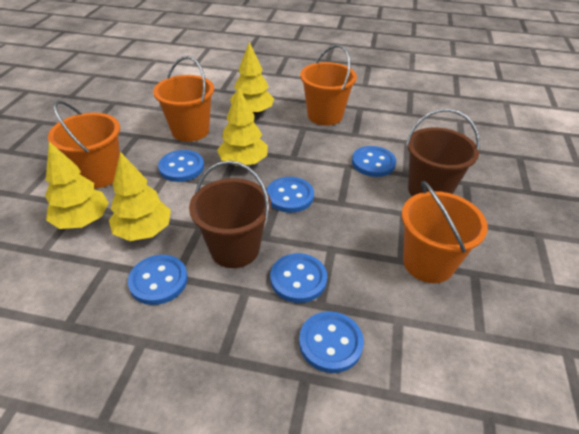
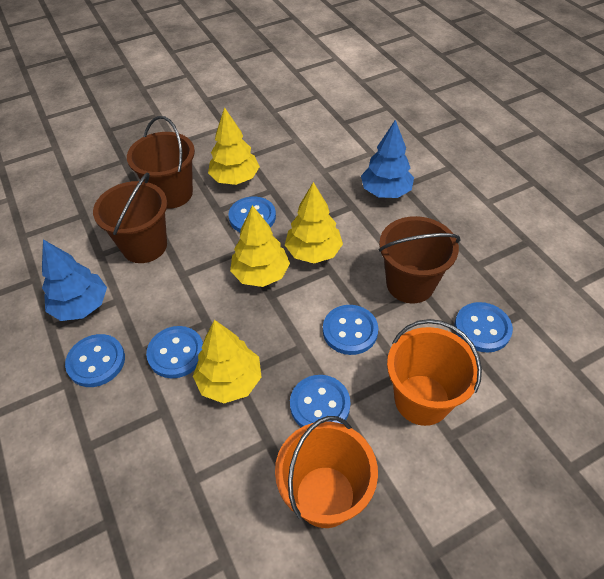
blue tree: 0 -> 2
brown bucket: 2 -> 3
orange bucket: 4 -> 2

